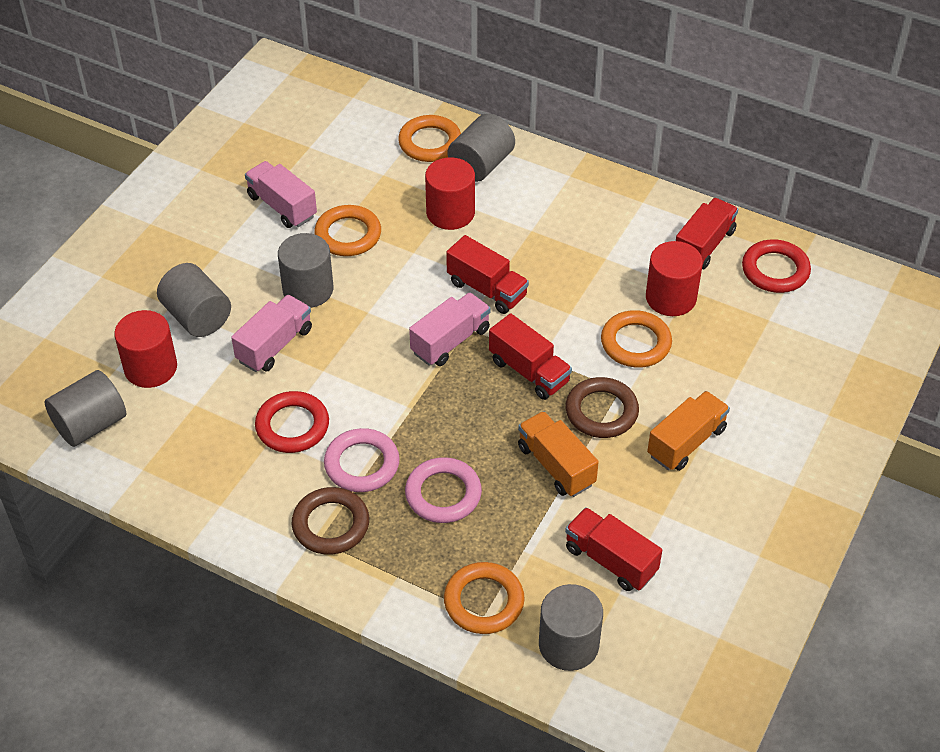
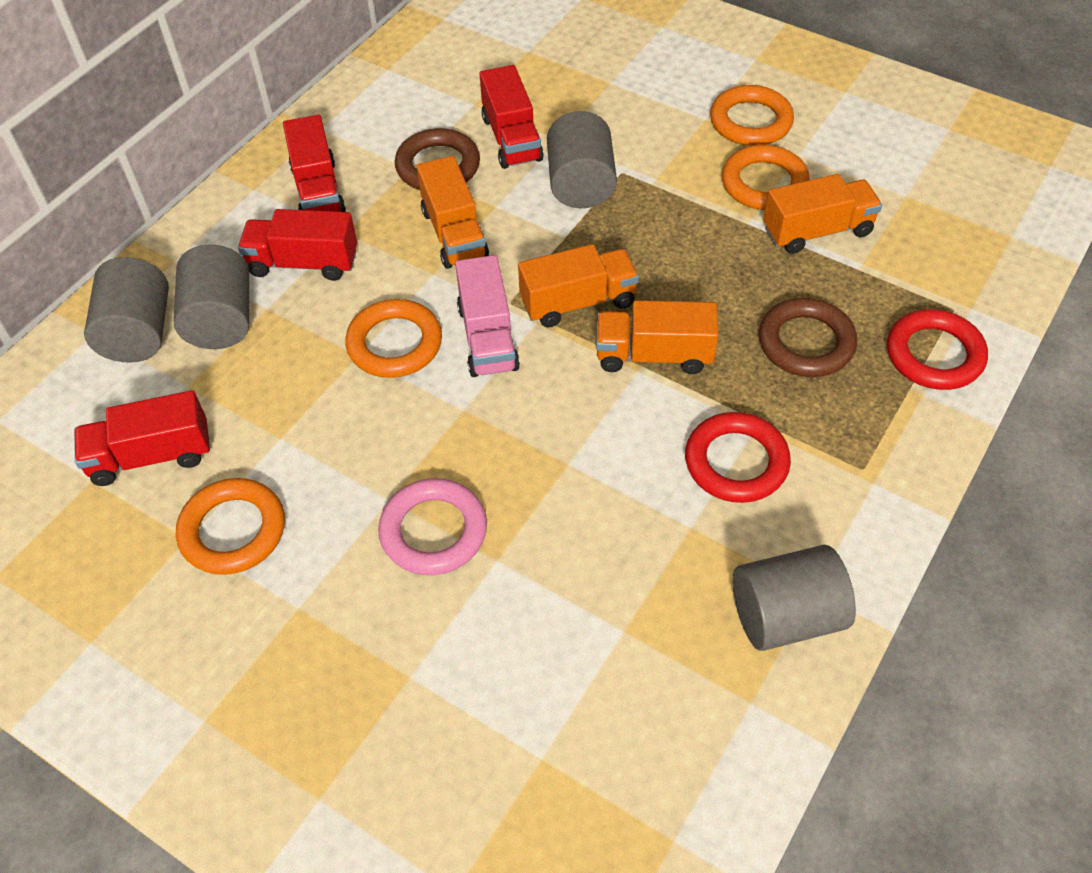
grey cylinder: 5 -> 4
orange truck: 2 -> 4
pink ring: 2 -> 1
pink truck: 3 -> 1
red cylinder: 3 -> 0

